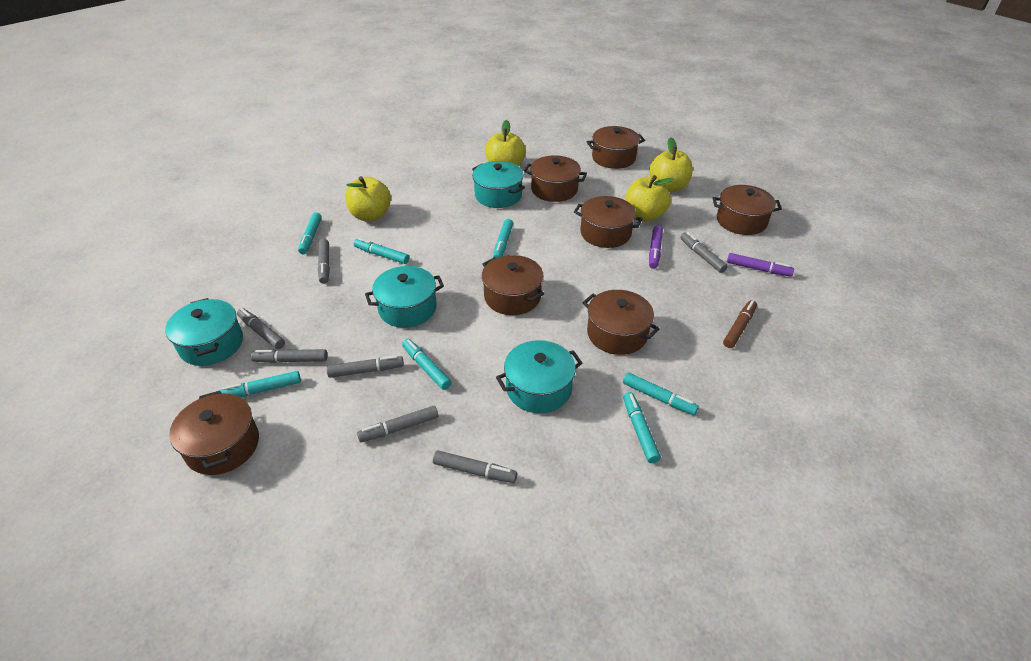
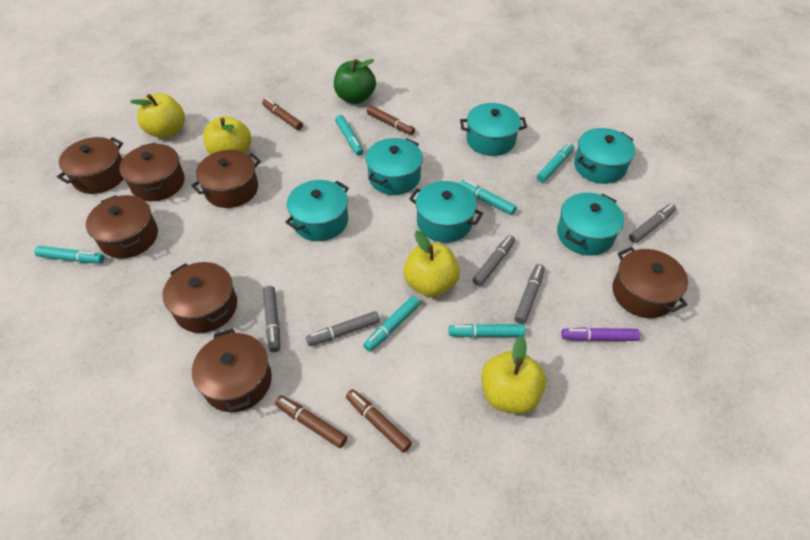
brown marker: 1 -> 4
green apple: 0 -> 1
grey marker: 7 -> 5
purple marker: 2 -> 1
turquoise marker: 7 -> 6
turquoise pot: 4 -> 6

